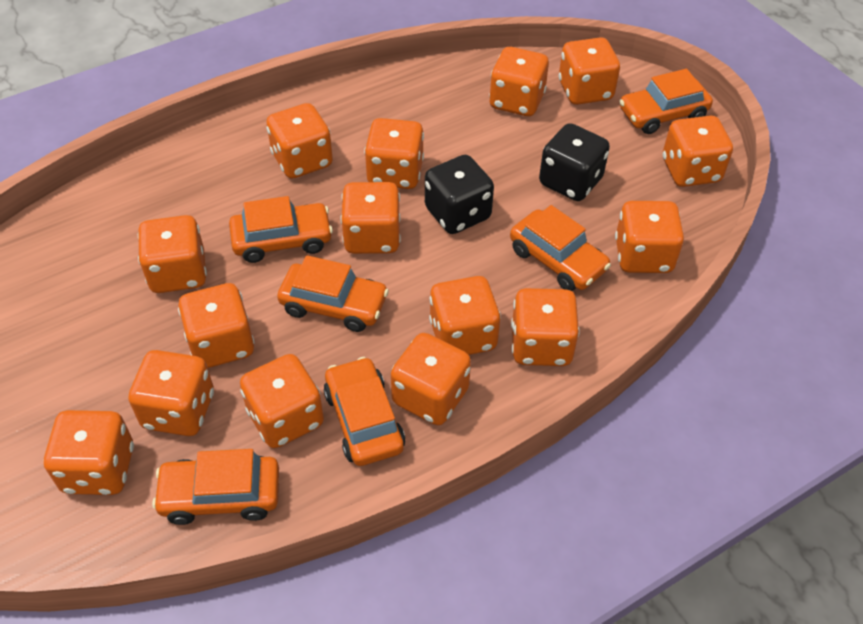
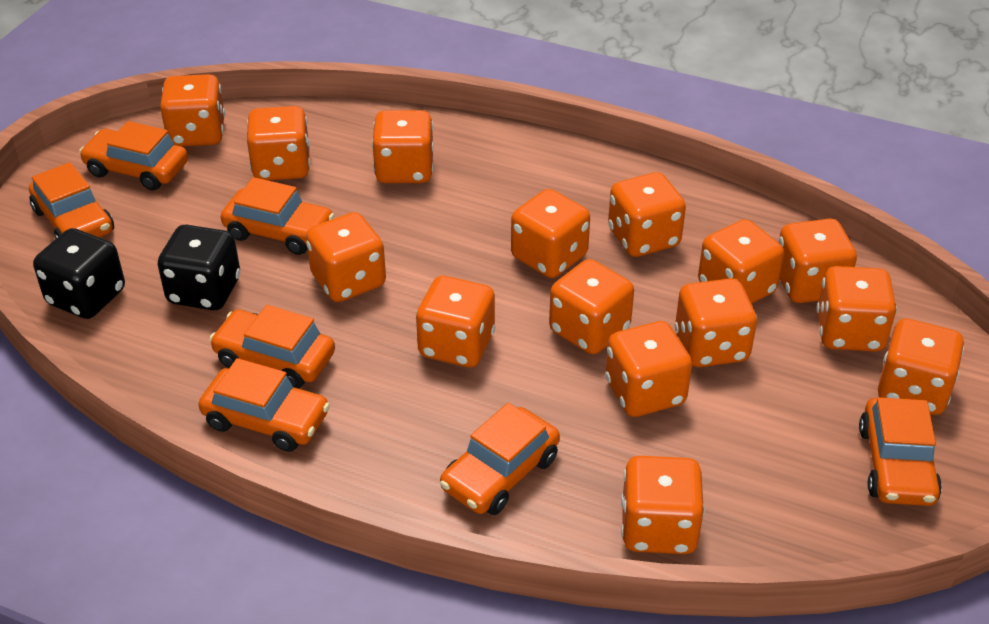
orange car: 6 -> 7

